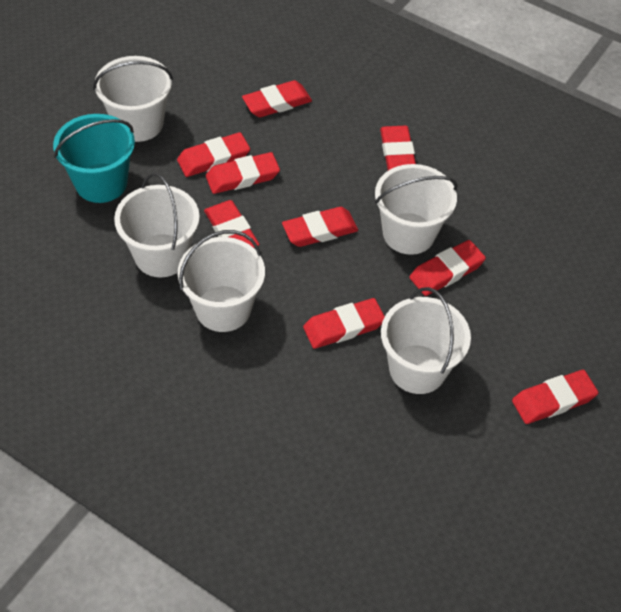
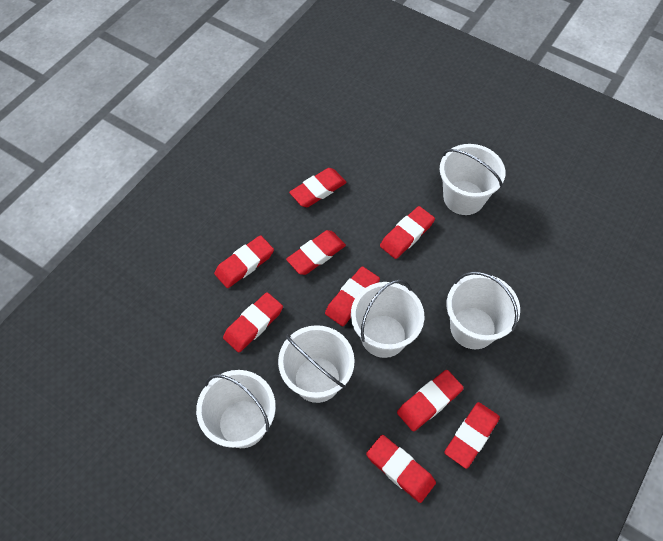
turquoise bucket: 1 -> 0

